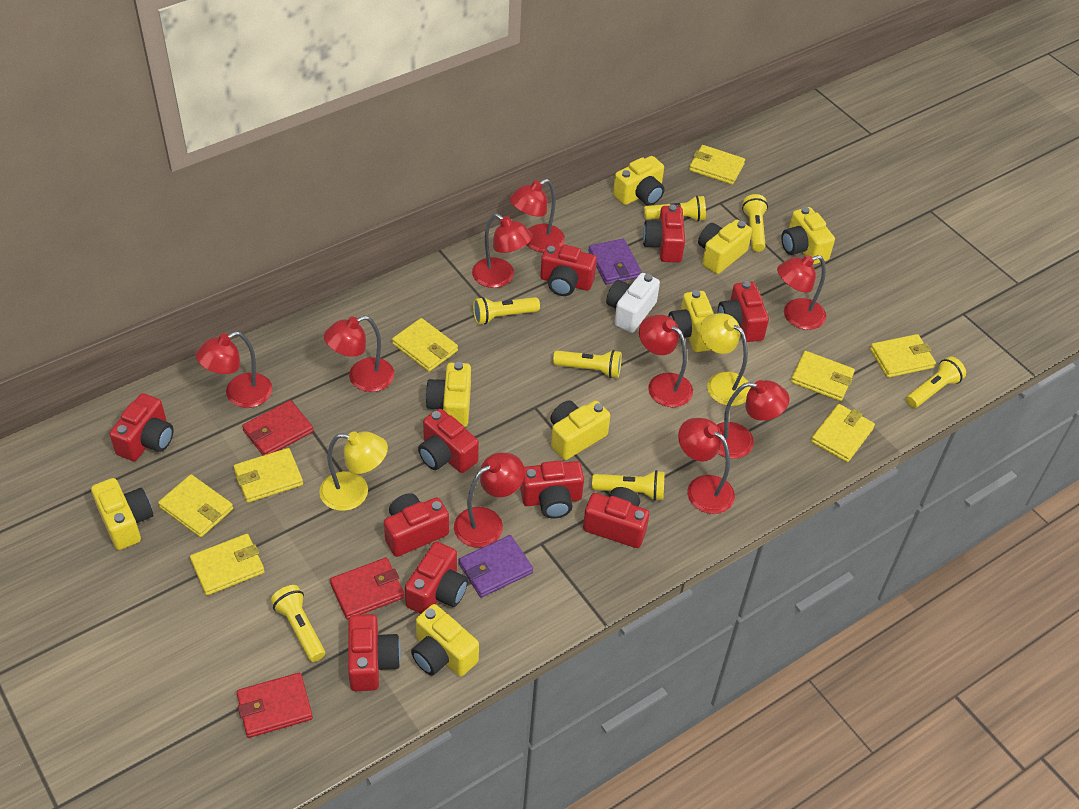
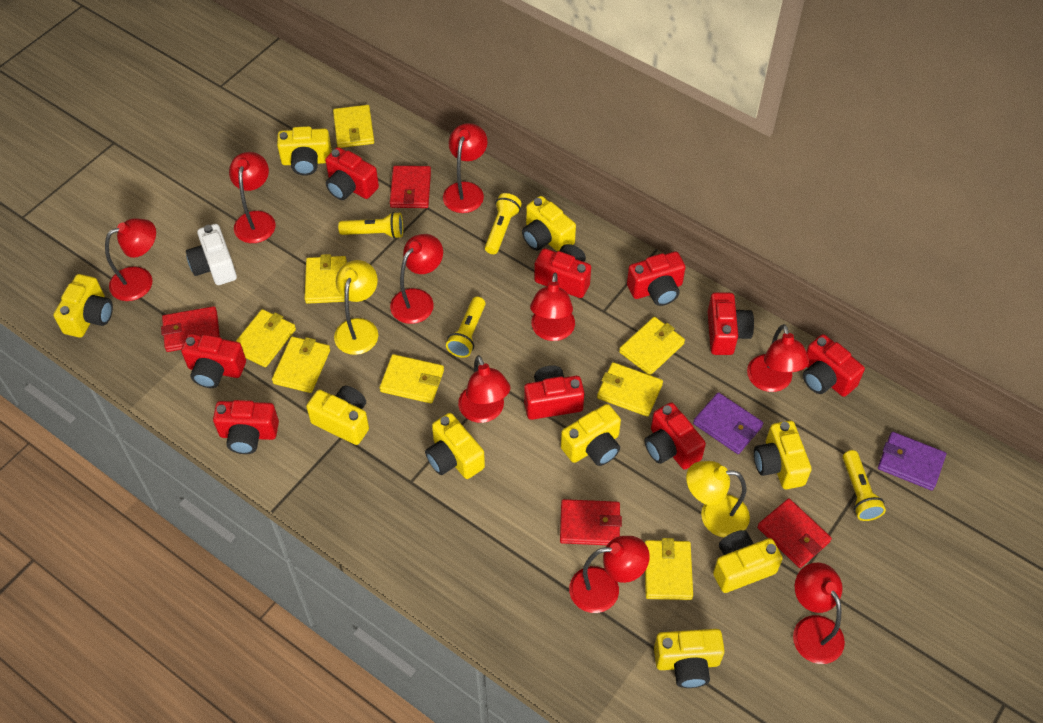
red camera: 10 -> 9
red wallet: 3 -> 4
yellow camera: 8 -> 9
yellow flashlight: 7 -> 4

